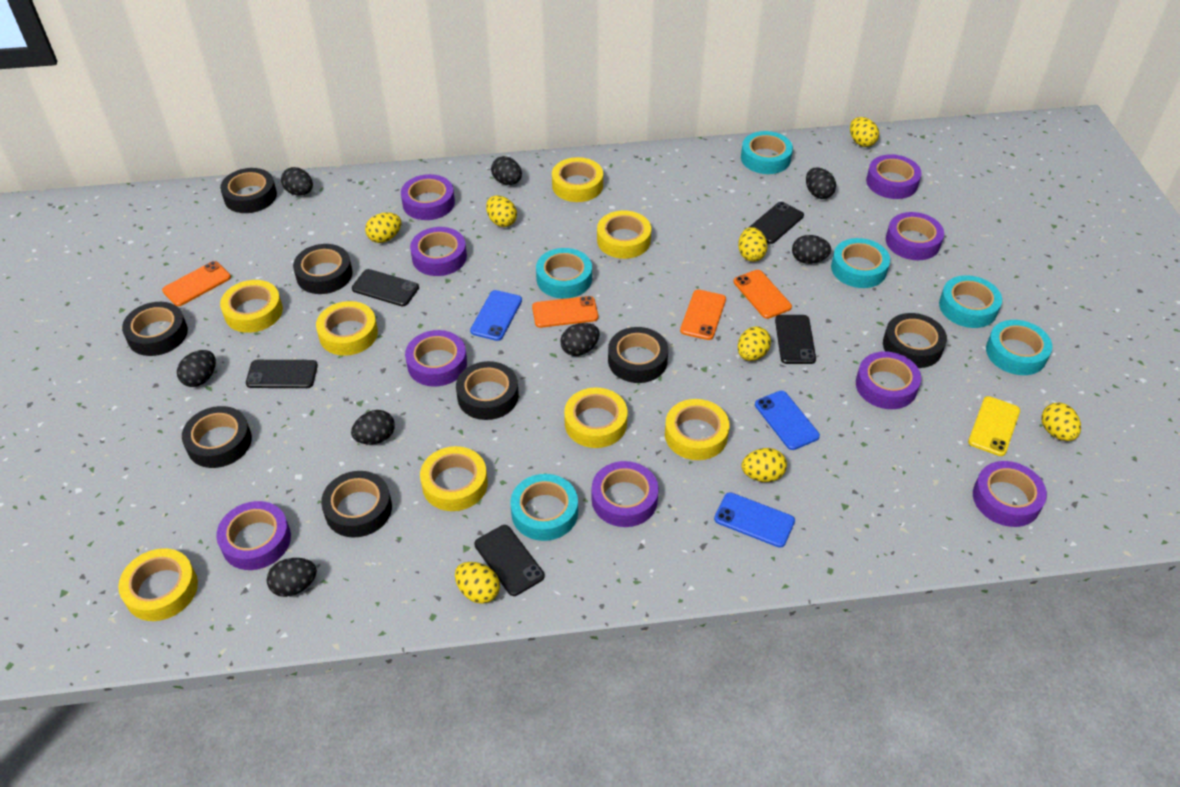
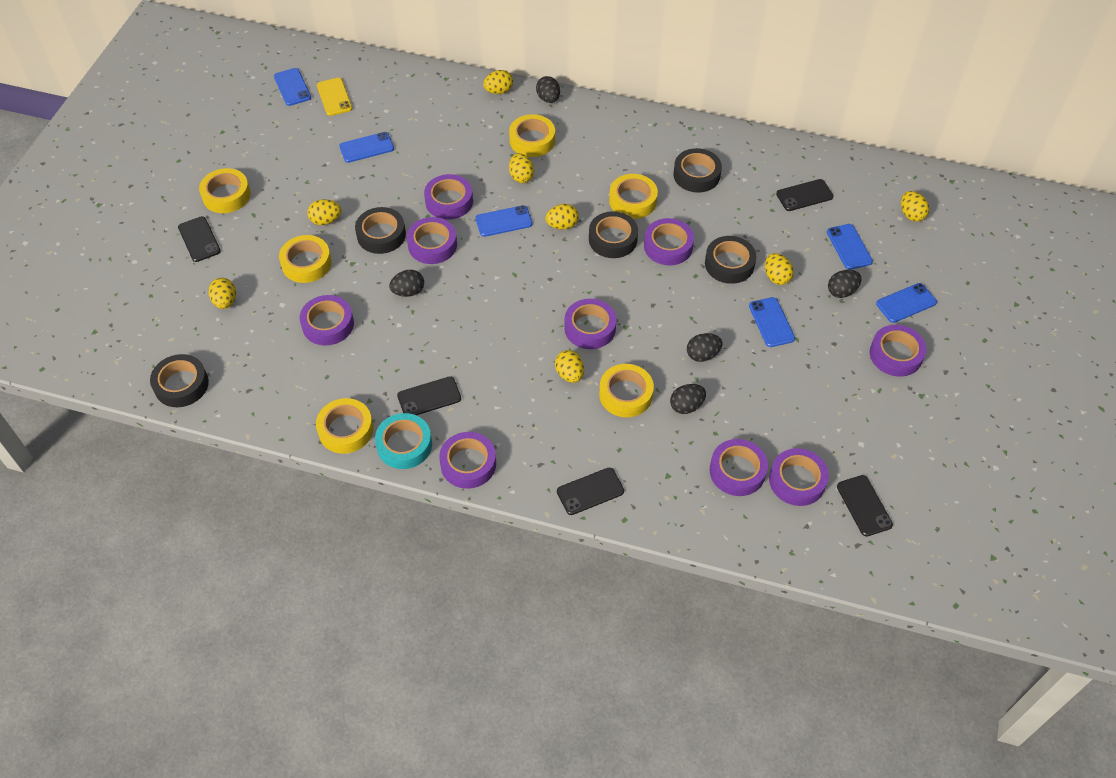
black egg: 8 -> 5
black tape: 8 -> 5
blue phone: 3 -> 6
orange phone: 4 -> 0
turquoise tape: 6 -> 1
yellow tape: 8 -> 6

